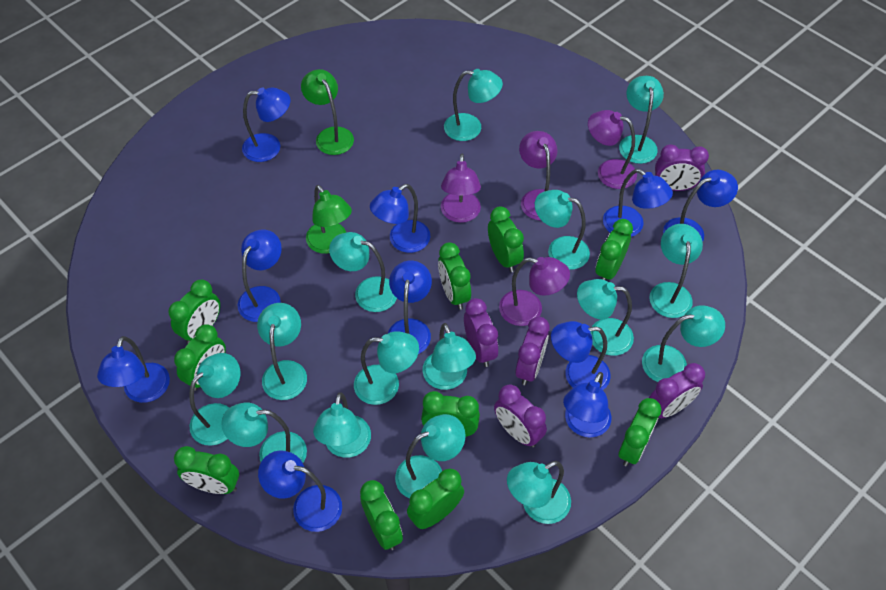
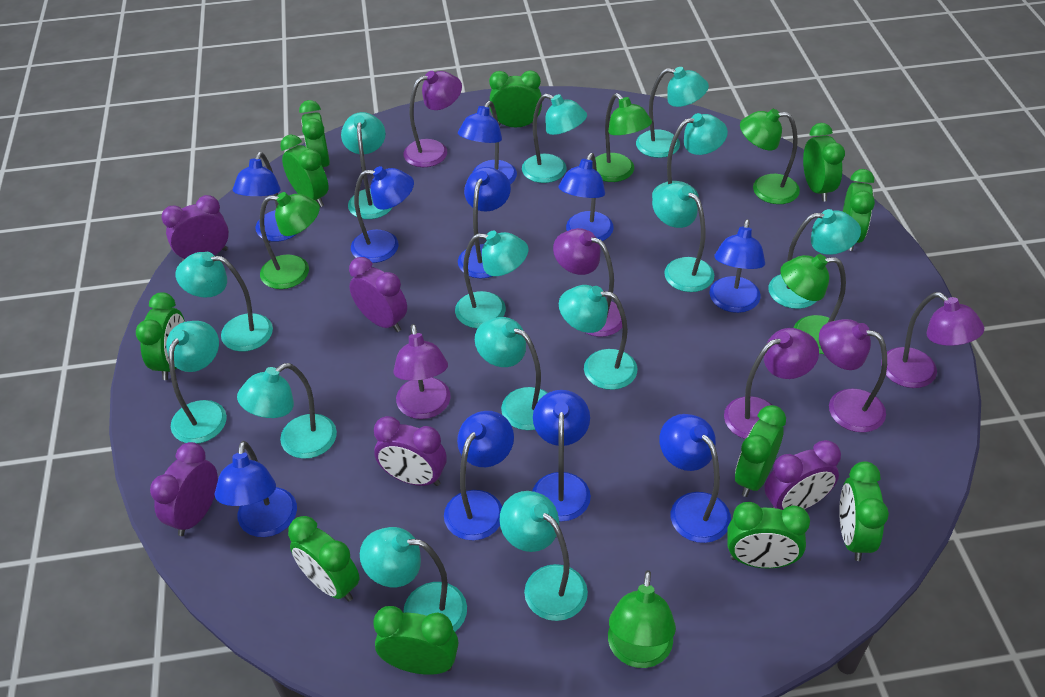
green clock: 10 -> 11
green lamp: 2 -> 5
purple lamp: 4 -> 6
turquoise lamp: 15 -> 14

